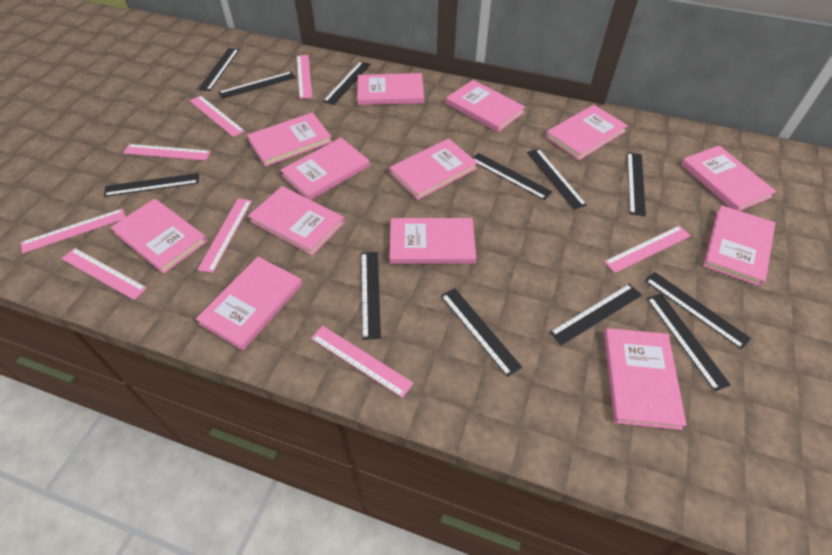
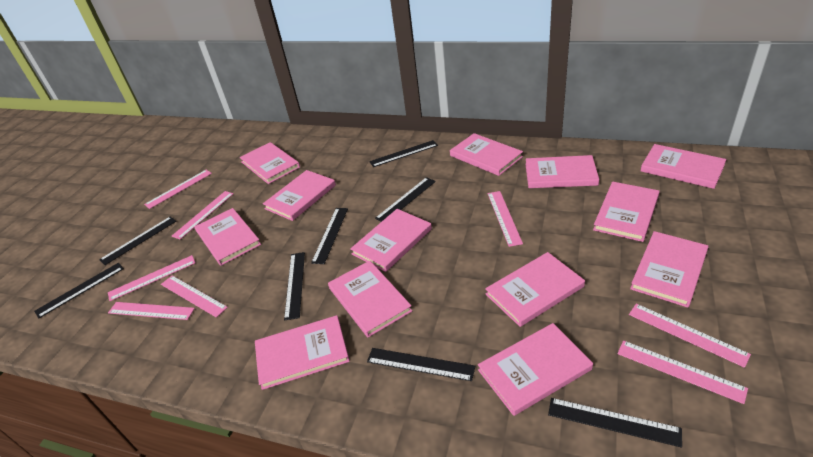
black ruler: 12 -> 8

